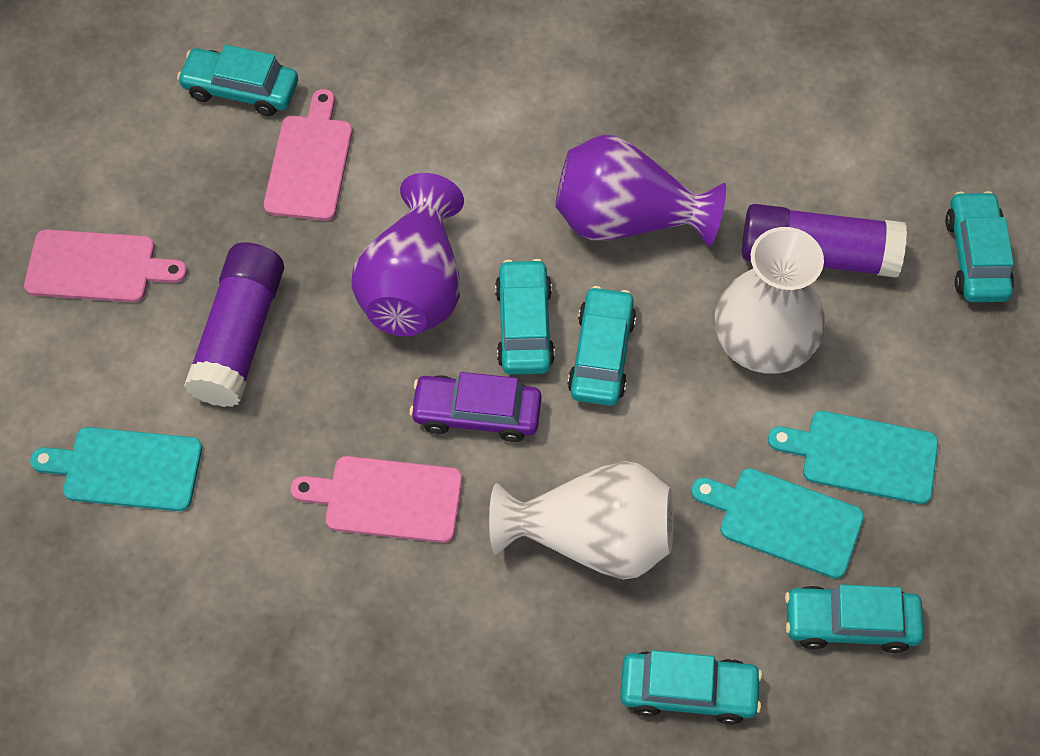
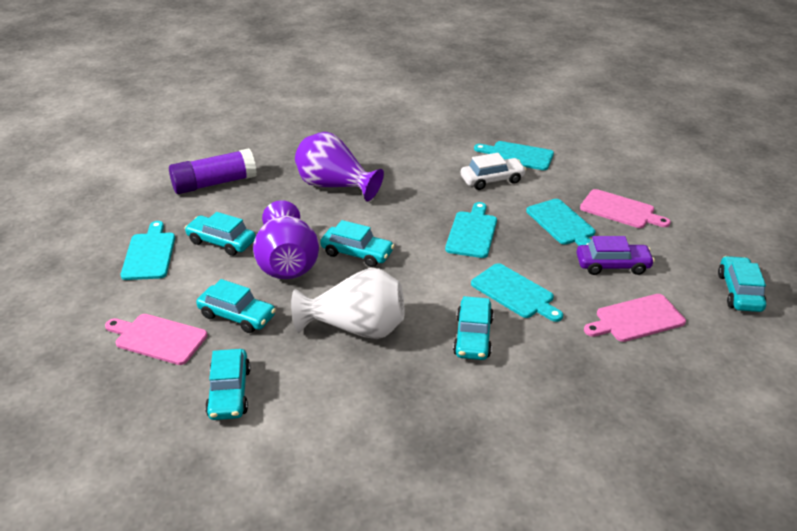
purple glue stick: 2 -> 1
turquoise cutting board: 3 -> 5
white car: 0 -> 1
white vase: 2 -> 1

